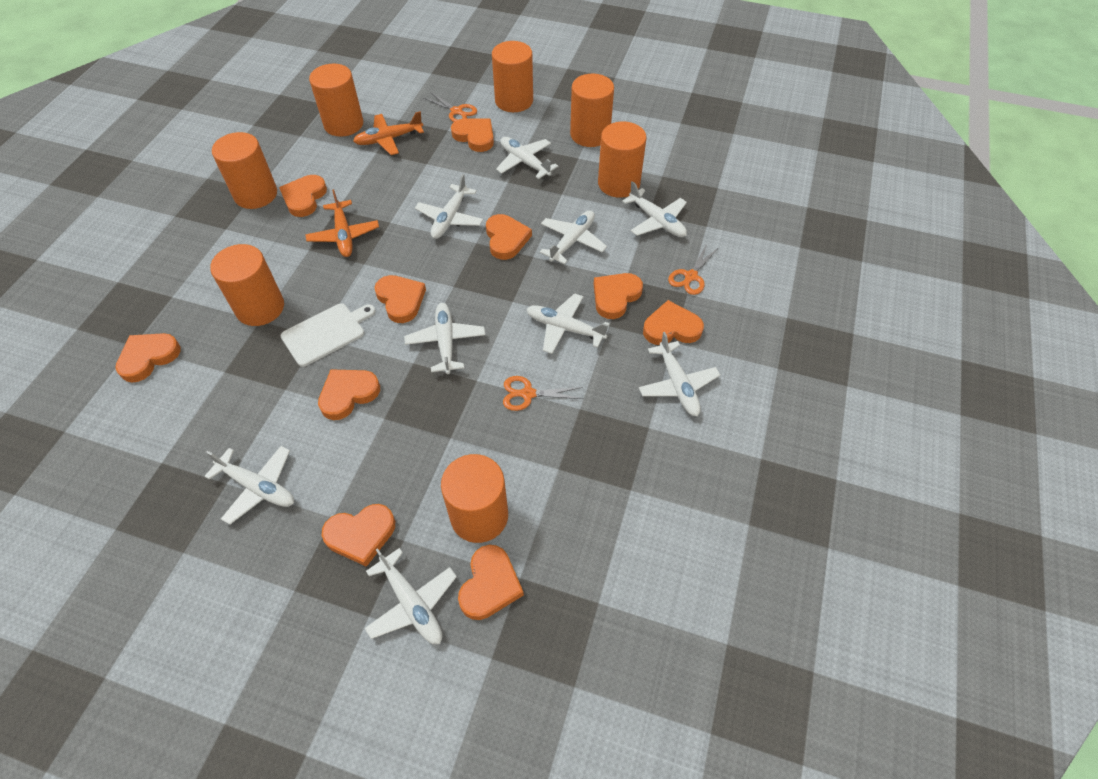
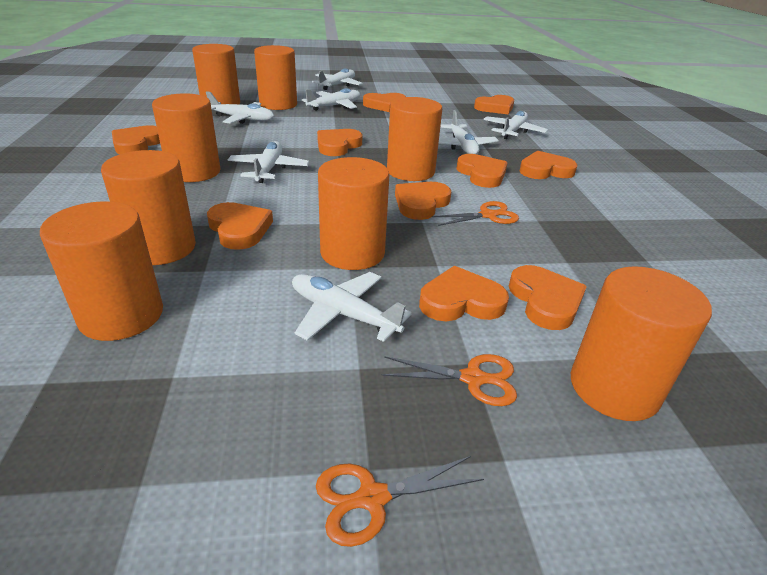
orange cylinder: 7 -> 8
orange plane: 2 -> 0
white cutting board: 1 -> 0
white plane: 9 -> 7

